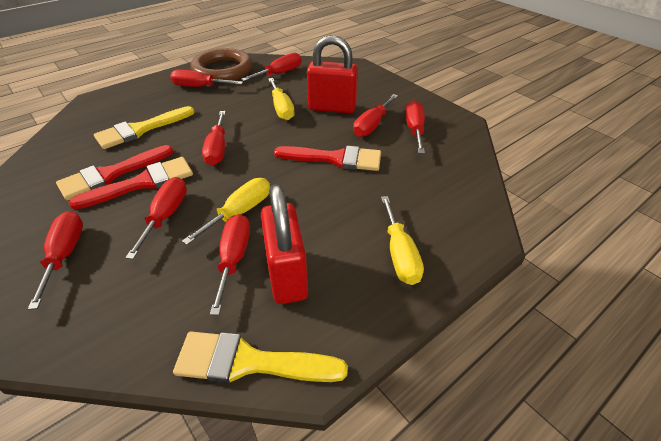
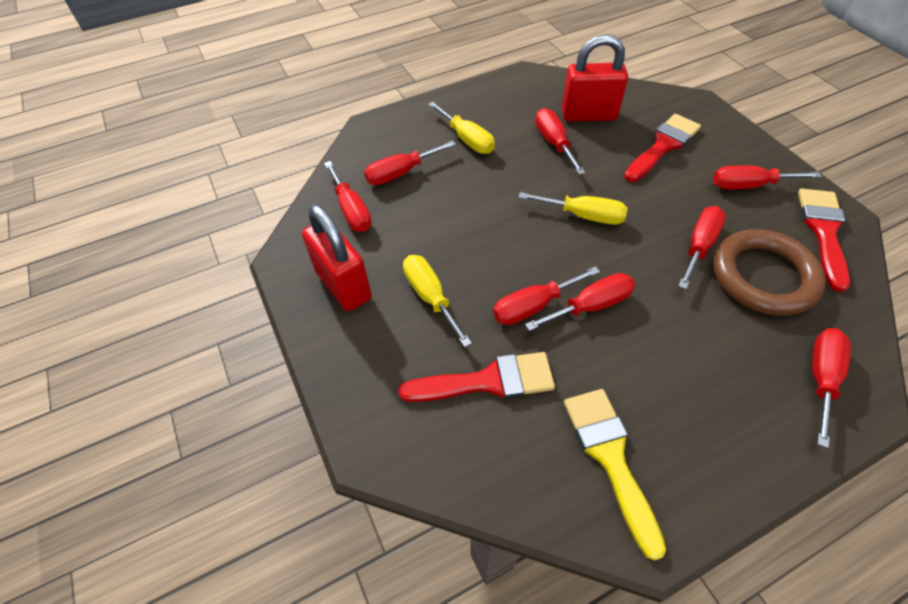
yellow brush: 2 -> 1

